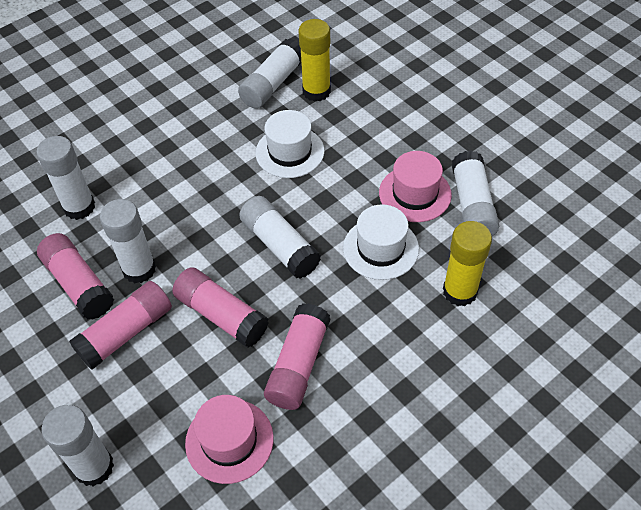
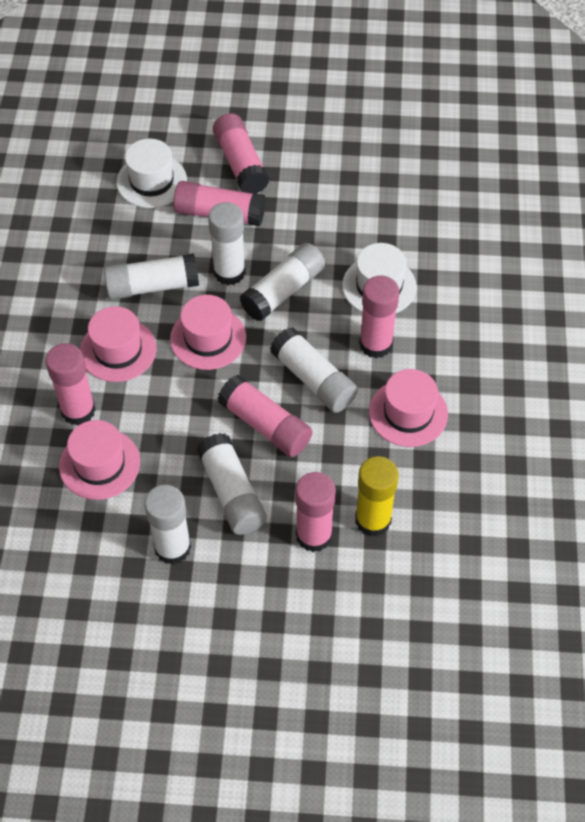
pink glue stick: 4 -> 6
pink hat: 2 -> 4
yellow glue stick: 2 -> 1

